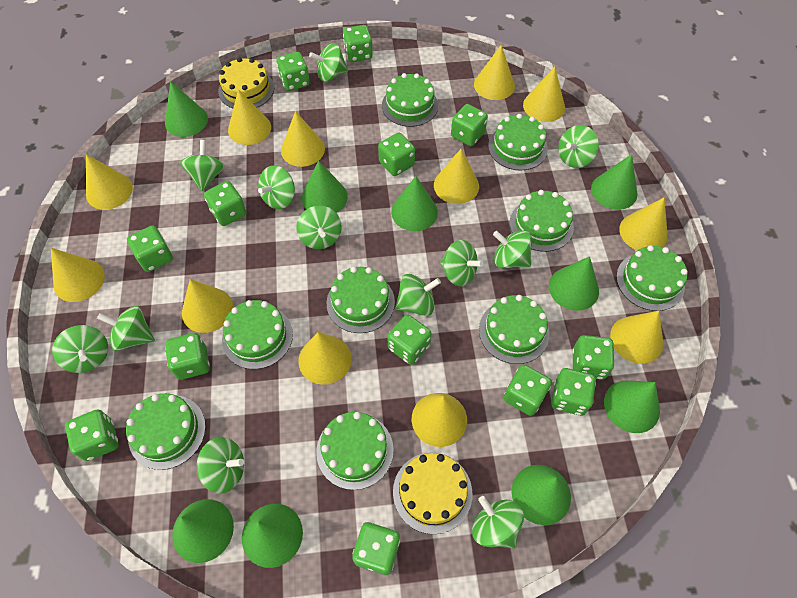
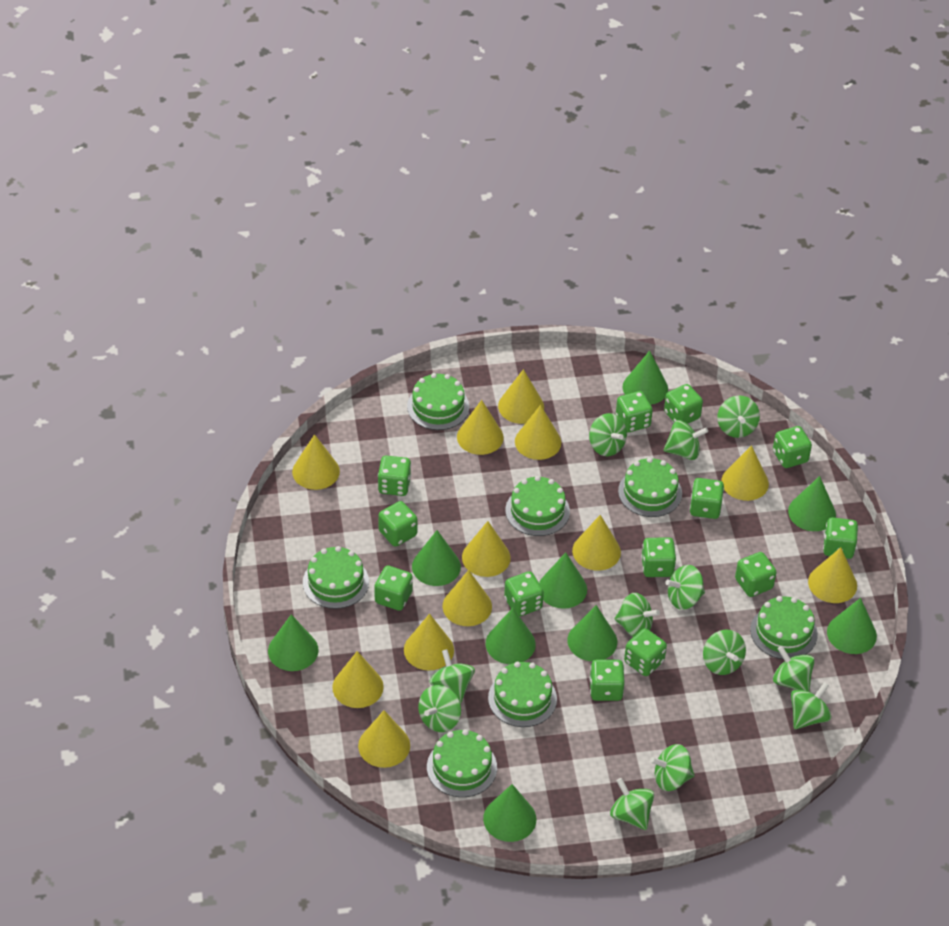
green cake: 9 -> 7
yellow cake: 2 -> 0

